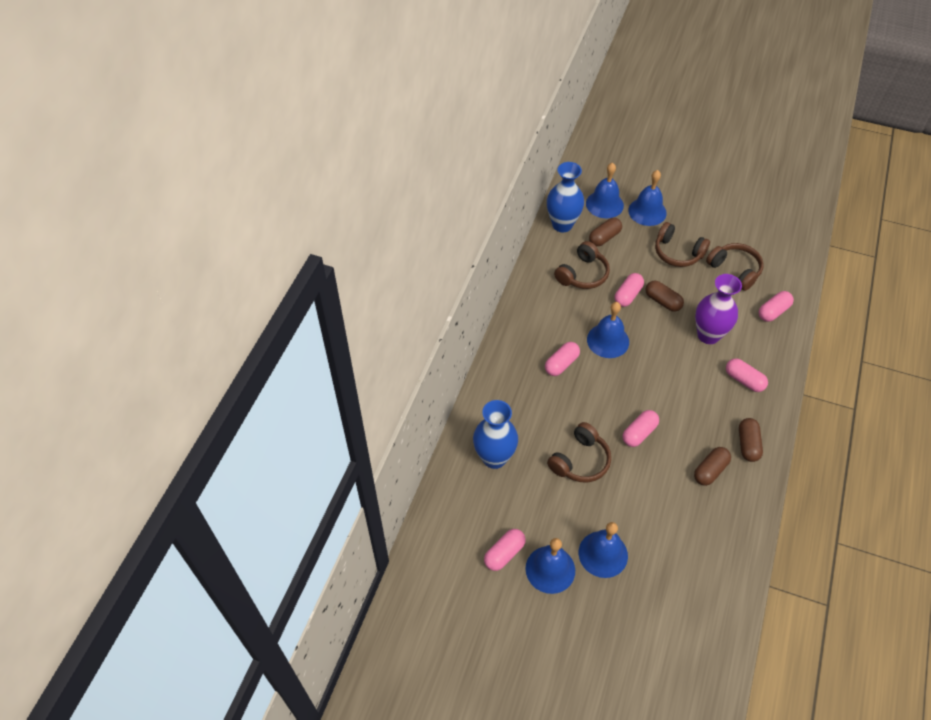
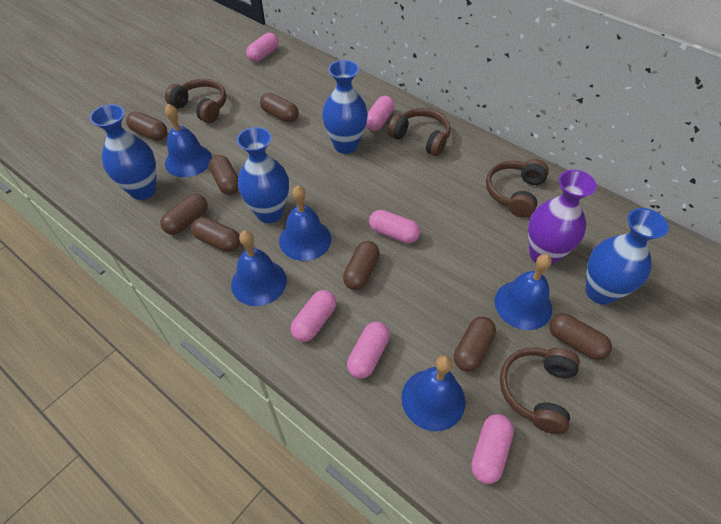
blue vase: 2 -> 4
brown capsule: 4 -> 8

